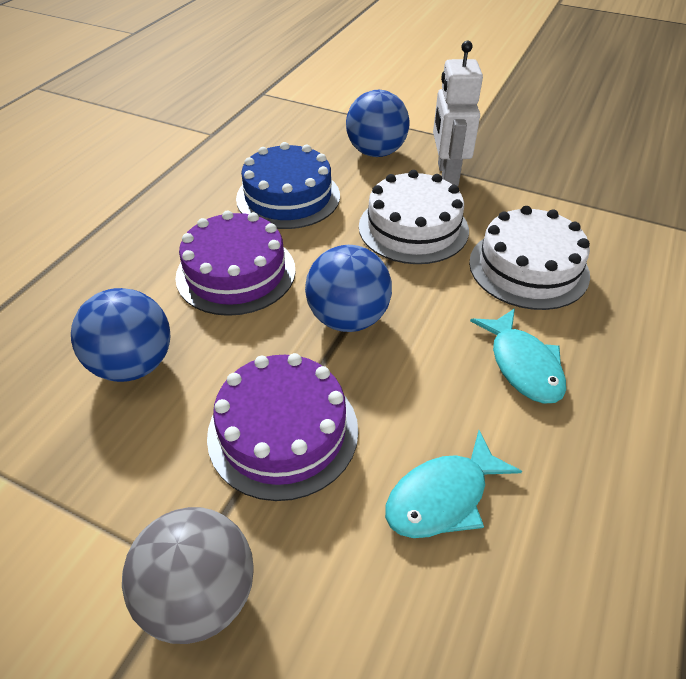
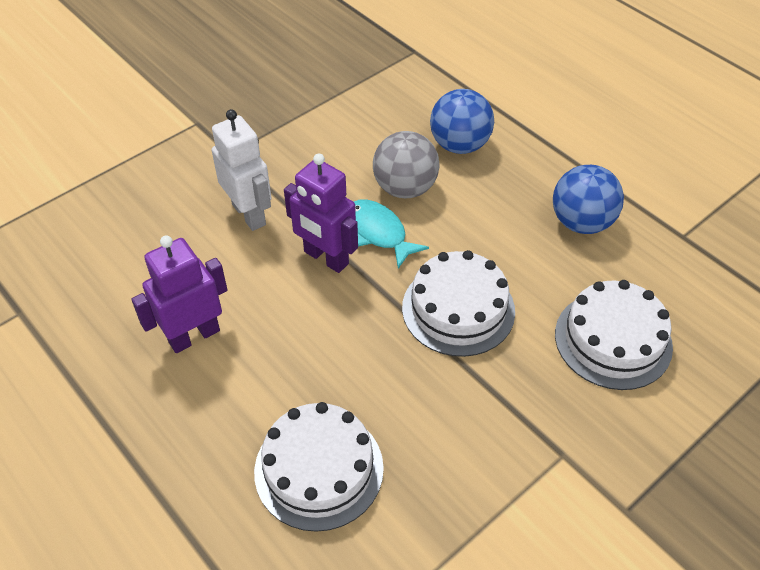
blue ball: 3 -> 2
blue cake: 1 -> 0
purple cake: 2 -> 0
purple robot: 0 -> 2
turquoise fish: 2 -> 1
white cake: 2 -> 3

